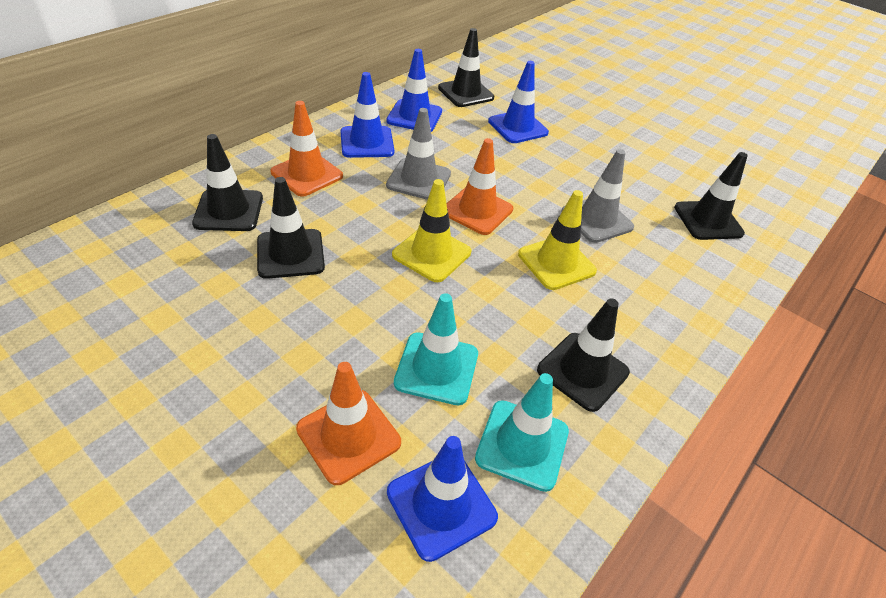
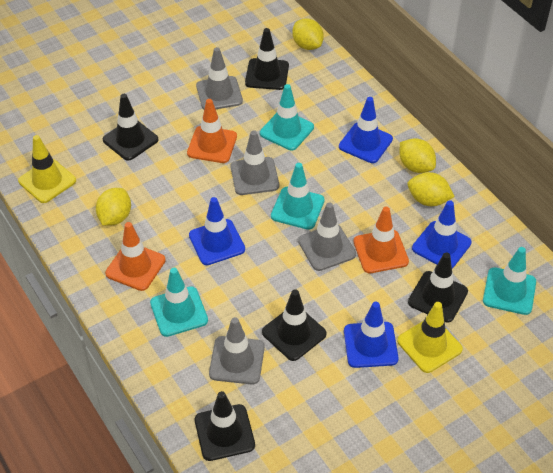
grey traffic cone: 2 -> 4
turquoise traffic cone: 2 -> 4
yellow lemon: 0 -> 4

